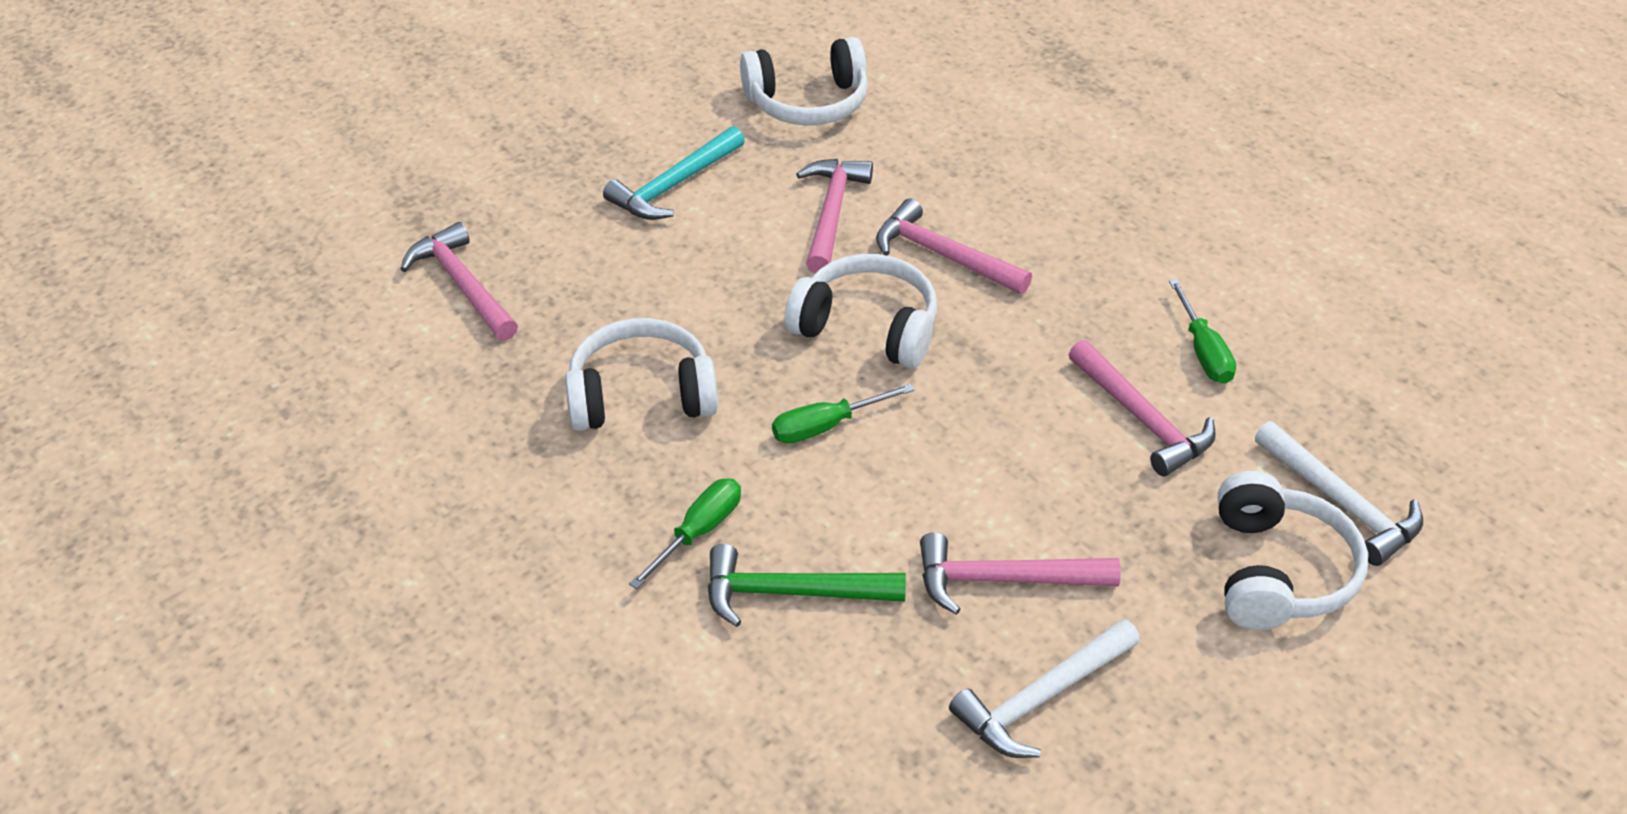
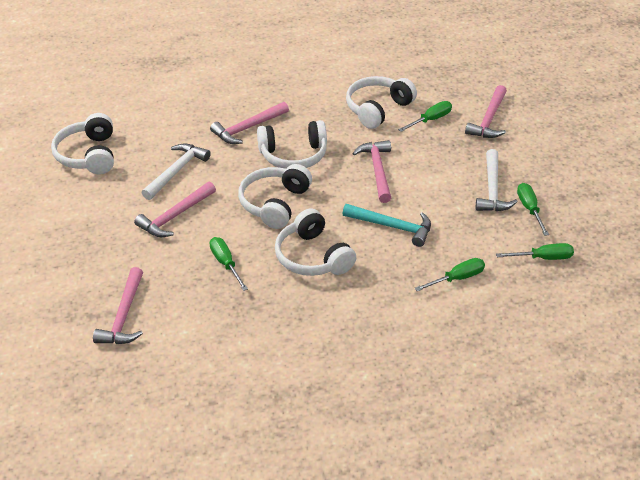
green hammer: 1 -> 0
green screwdriver: 3 -> 5
white headphones: 4 -> 5

